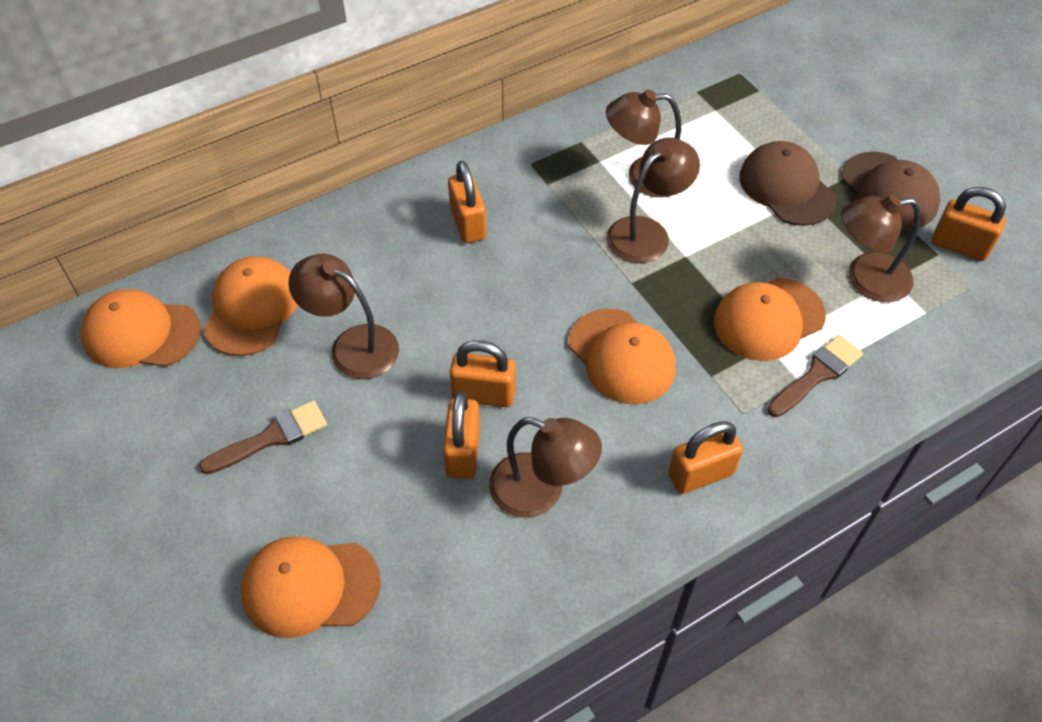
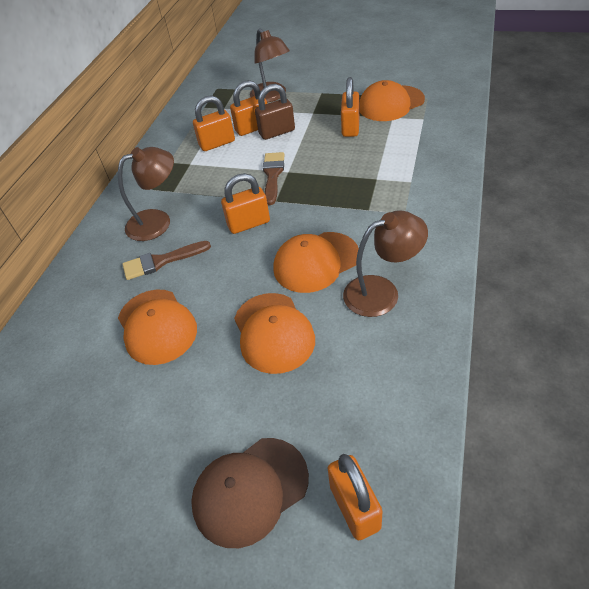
brown cap: 2 -> 1
brown lamp: 5 -> 3
brown padlock: 0 -> 1
orange cap: 5 -> 4

